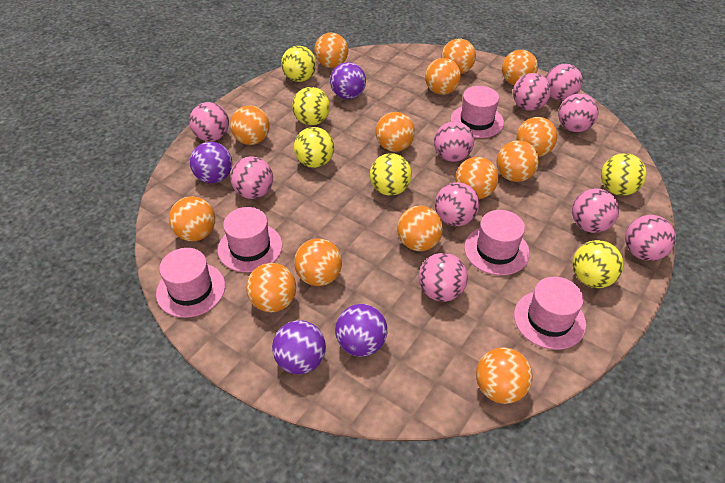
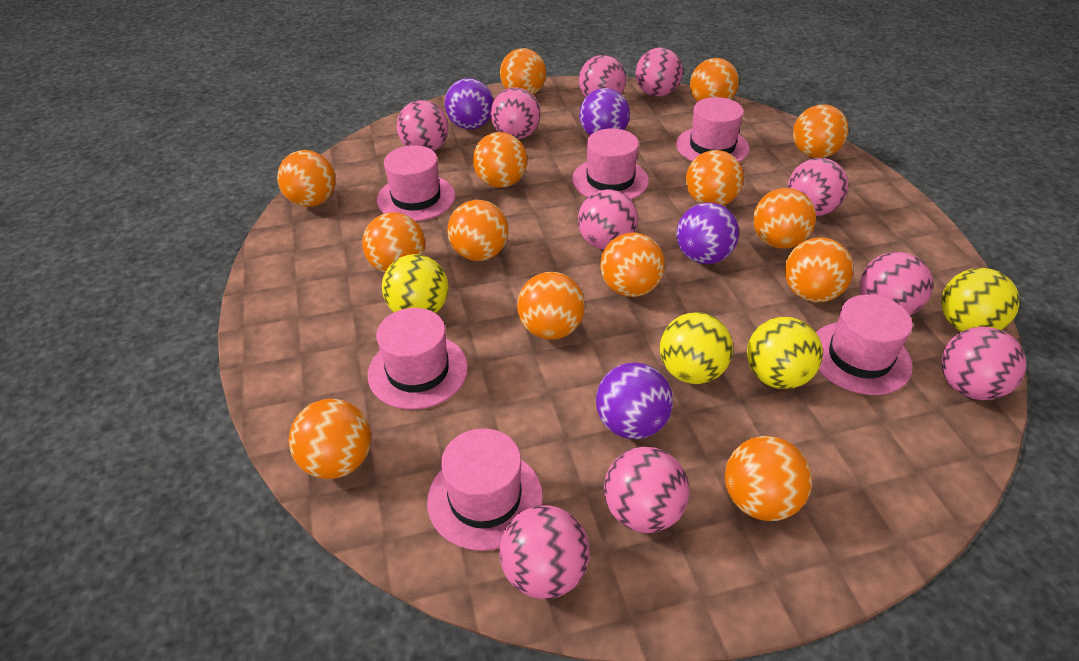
pink hat: 5 -> 6
yellow ball: 6 -> 4

